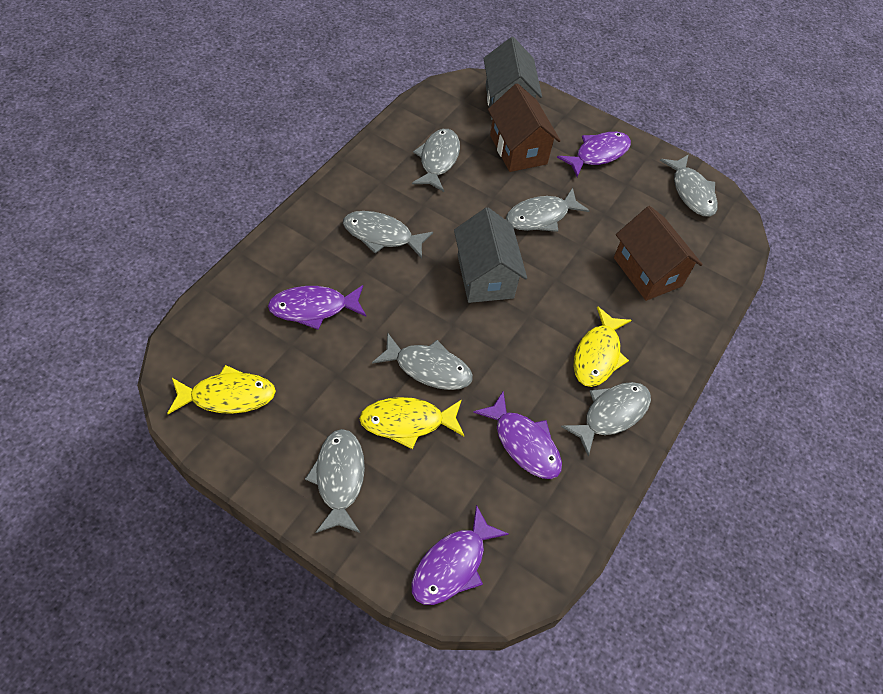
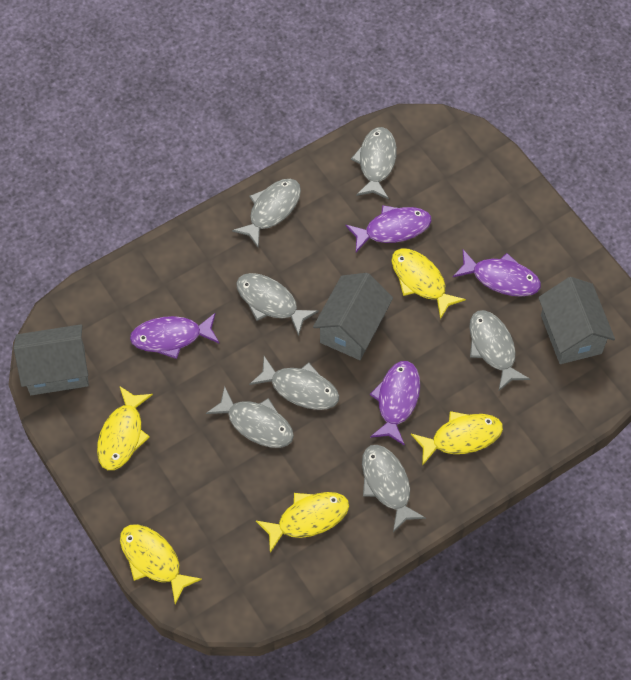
brown house: 2 -> 0
grey house: 2 -> 3
yellow fish: 3 -> 5

